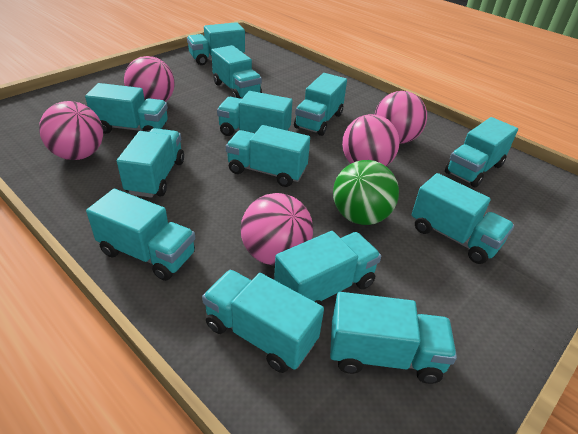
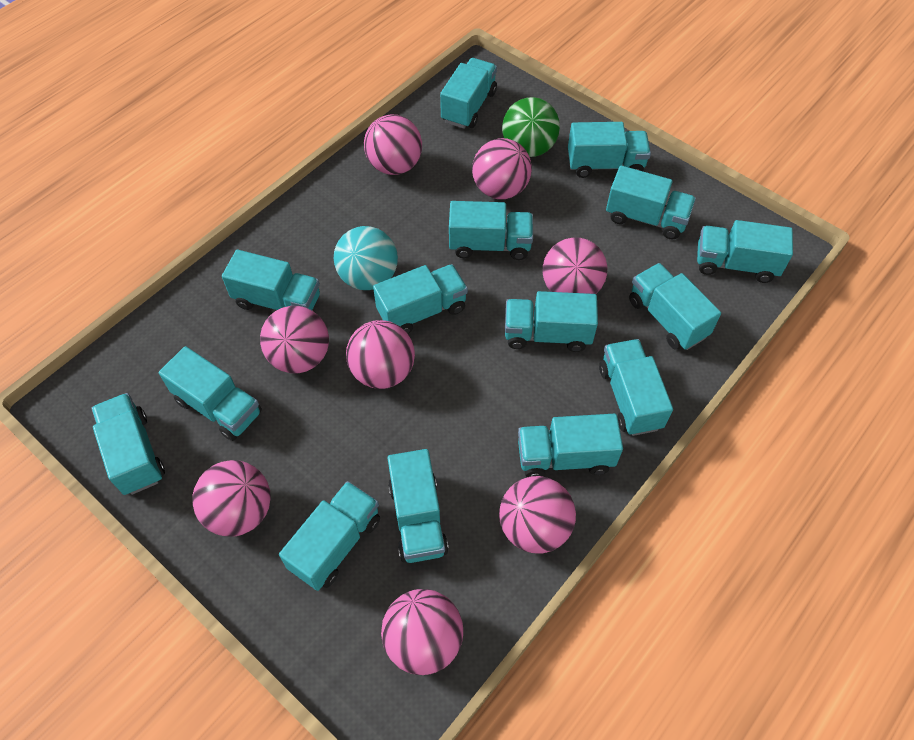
pink ball: 5 -> 8
turquoise ball: 0 -> 1
turquoise truck: 13 -> 15

